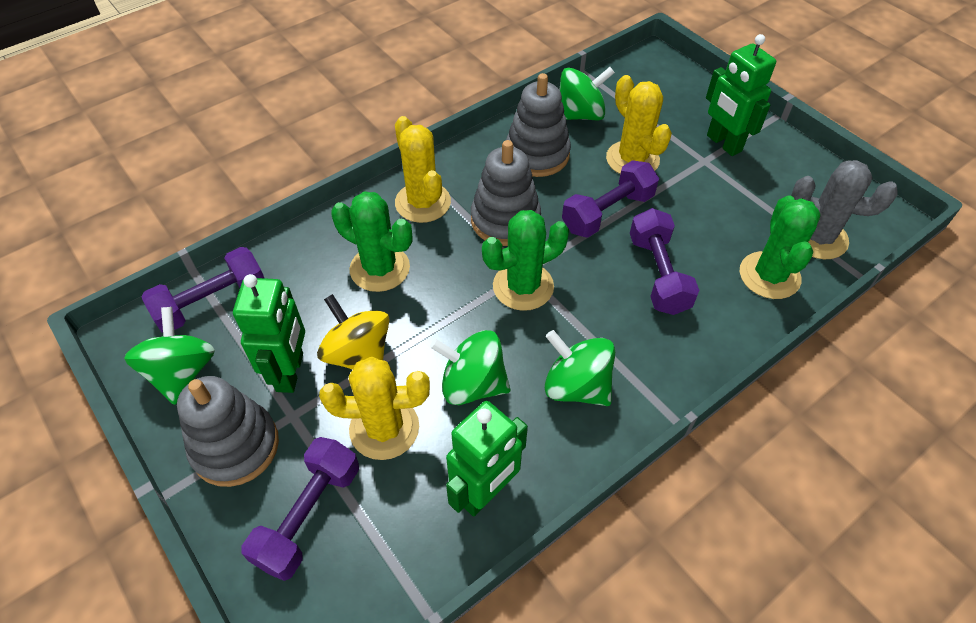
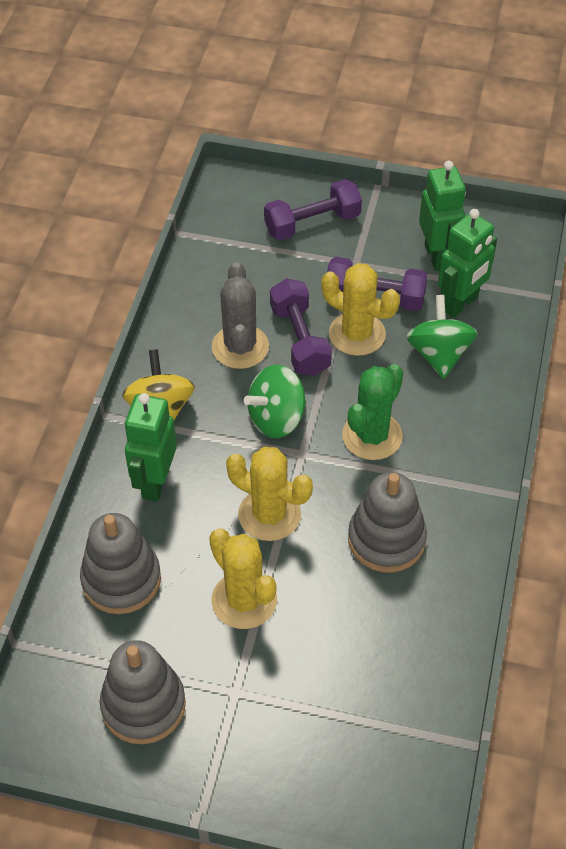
green cactus: 3 -> 1
green spinning top: 4 -> 2
purple dumbbell: 4 -> 3

